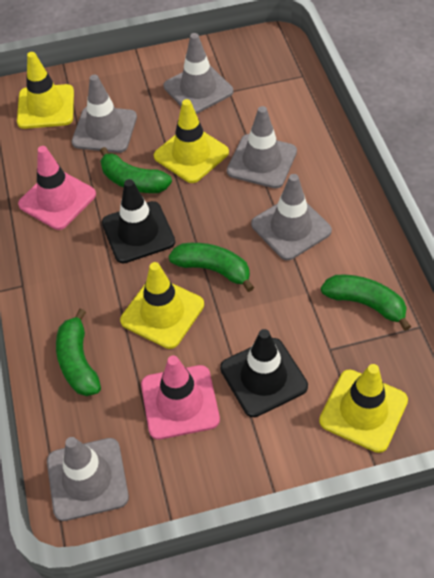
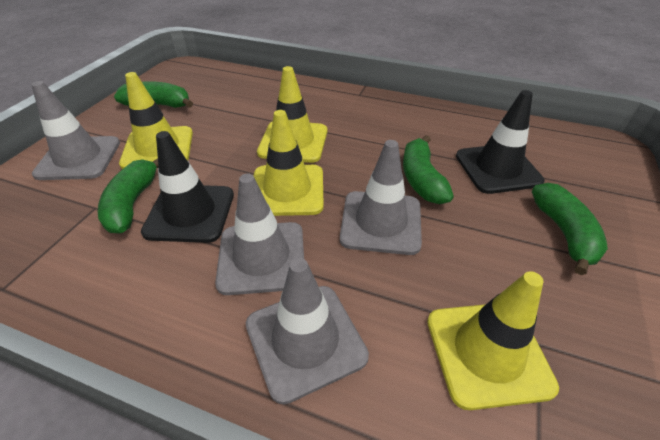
grey traffic cone: 5 -> 4
pink traffic cone: 2 -> 0

